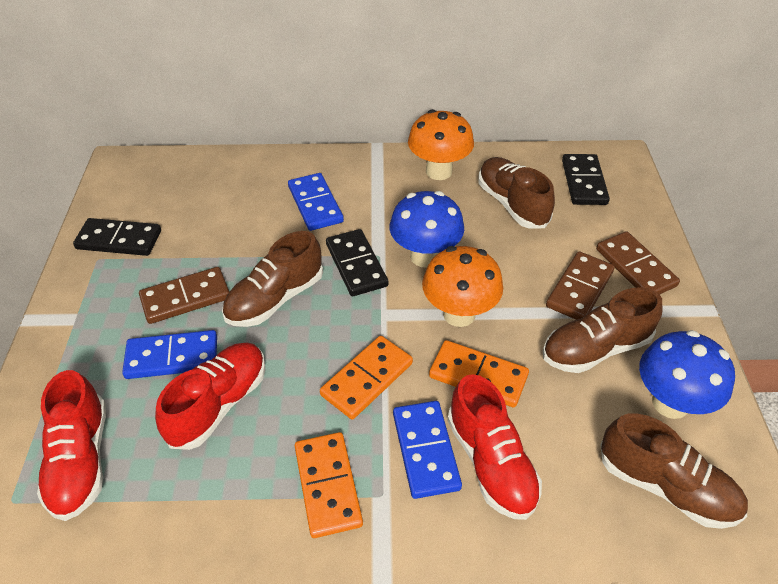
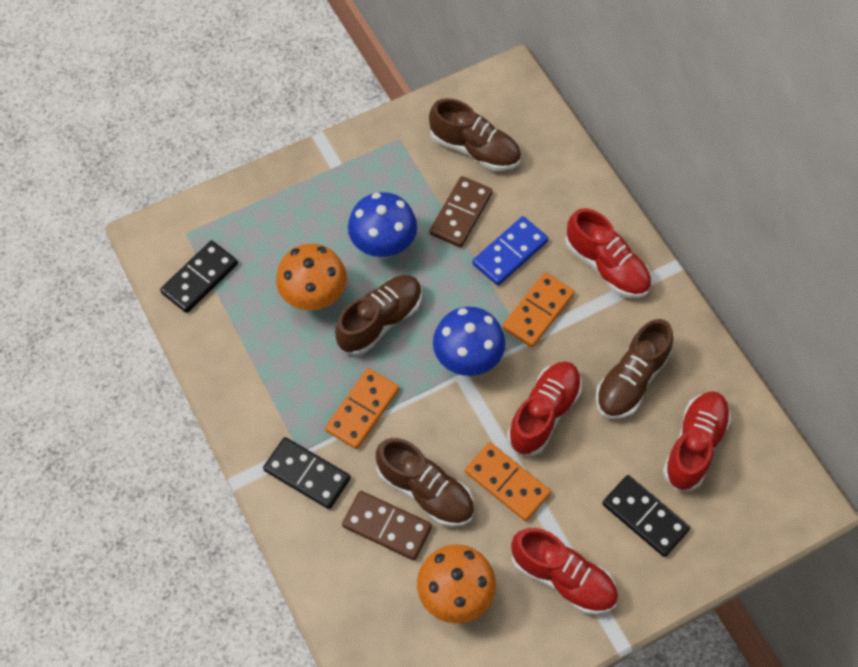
blue domino: 3 -> 1
brown domino: 3 -> 2
red shoe: 3 -> 4

